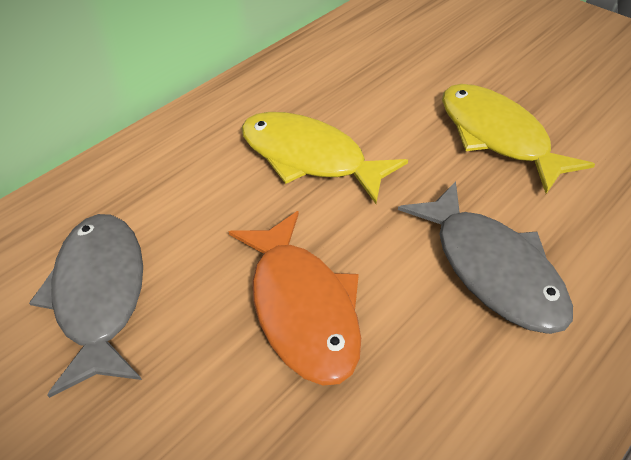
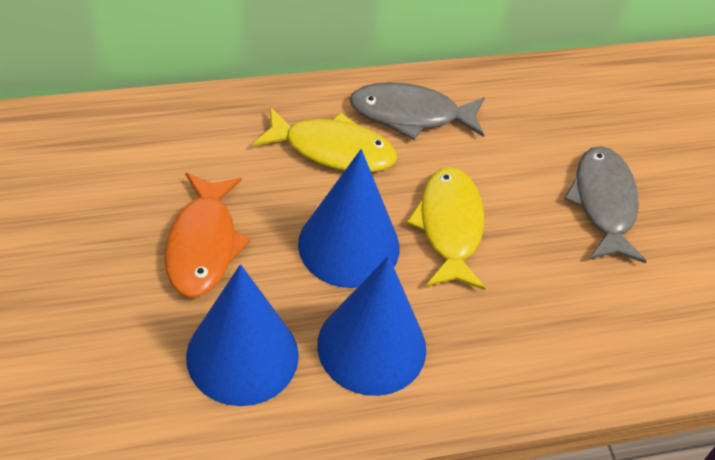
blue cone: 0 -> 3

